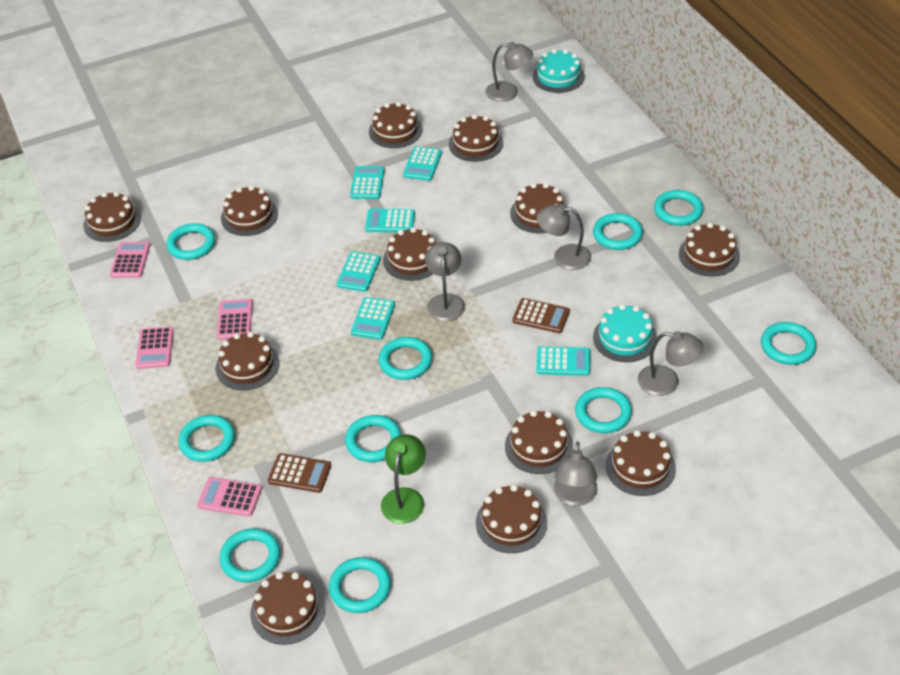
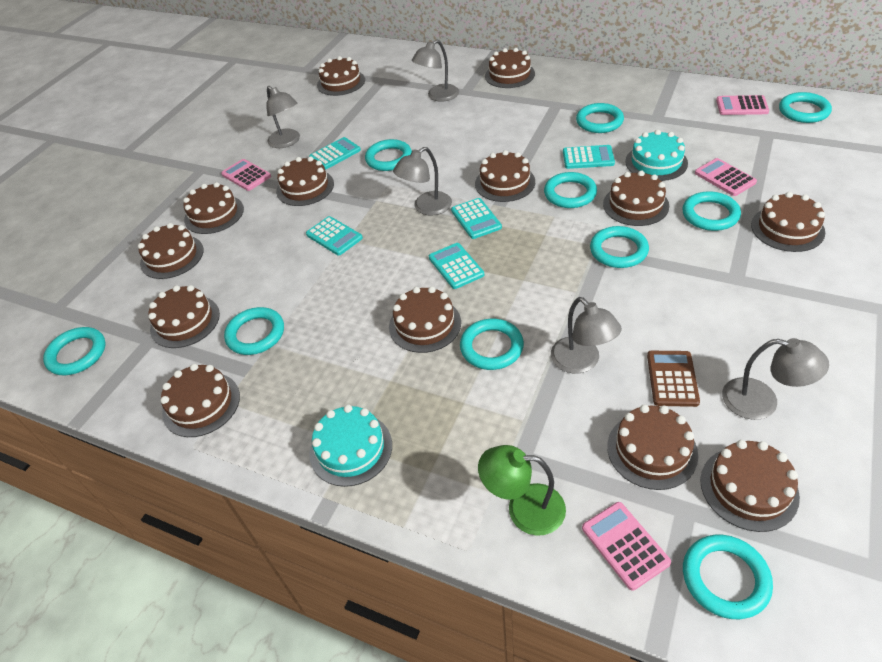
brown cake: 12 -> 13
brown calculator: 2 -> 1
turquoise calculator: 6 -> 5

